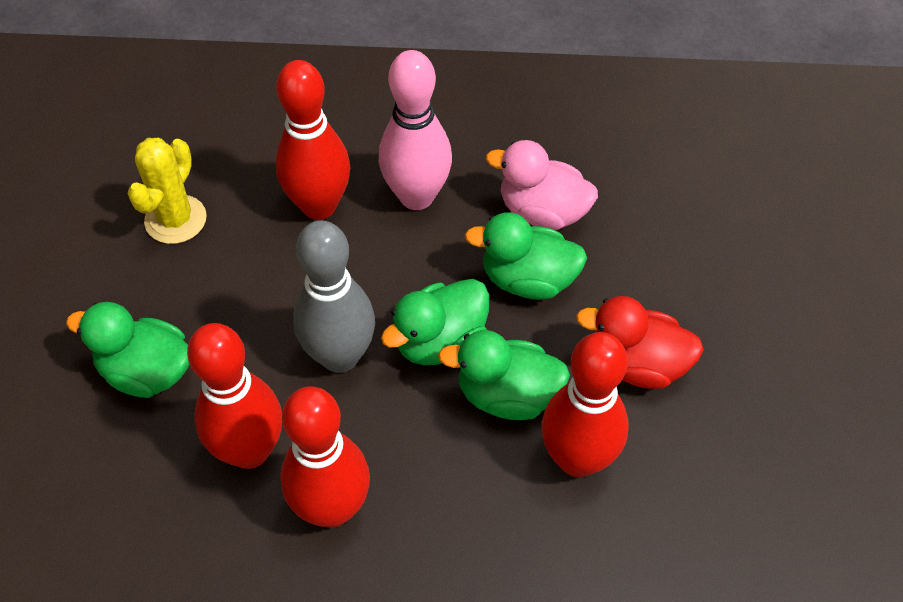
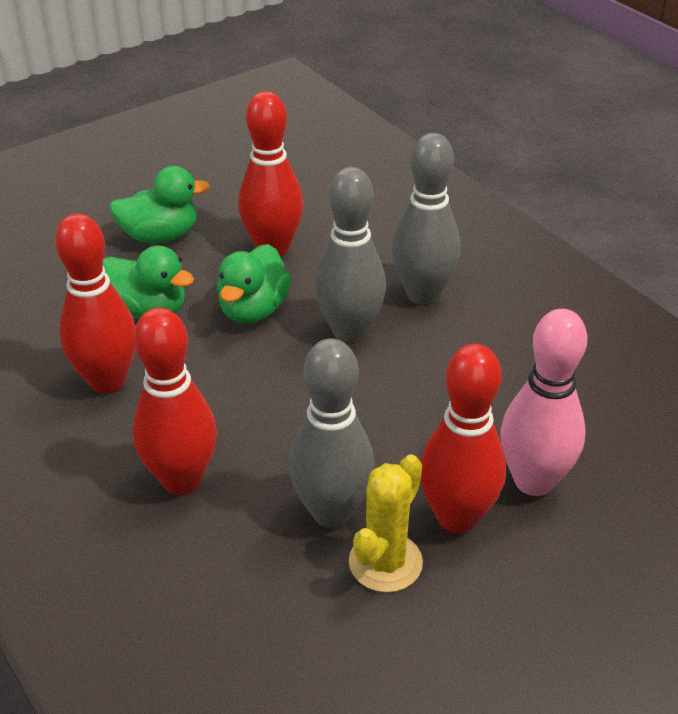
green duck: 4 -> 3
grey bowling pin: 1 -> 3
pink duck: 1 -> 0
red duck: 1 -> 0

